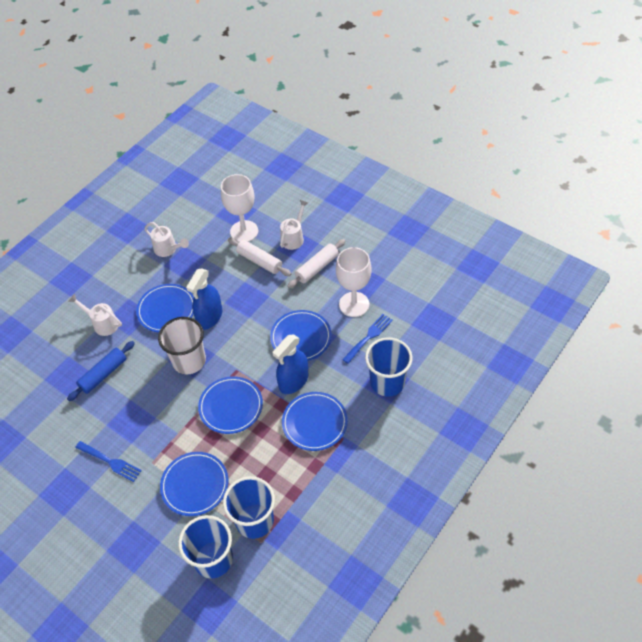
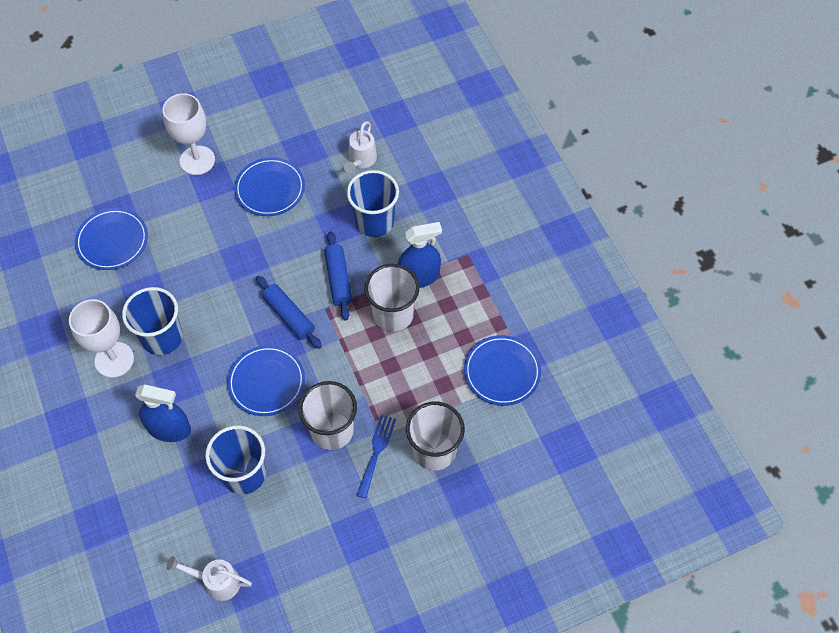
blue fork: 2 -> 1
blue plate: 5 -> 4
blue rolling pin: 1 -> 2
white cup: 1 -> 3
white rolling pin: 2 -> 0
white watering can: 3 -> 2

